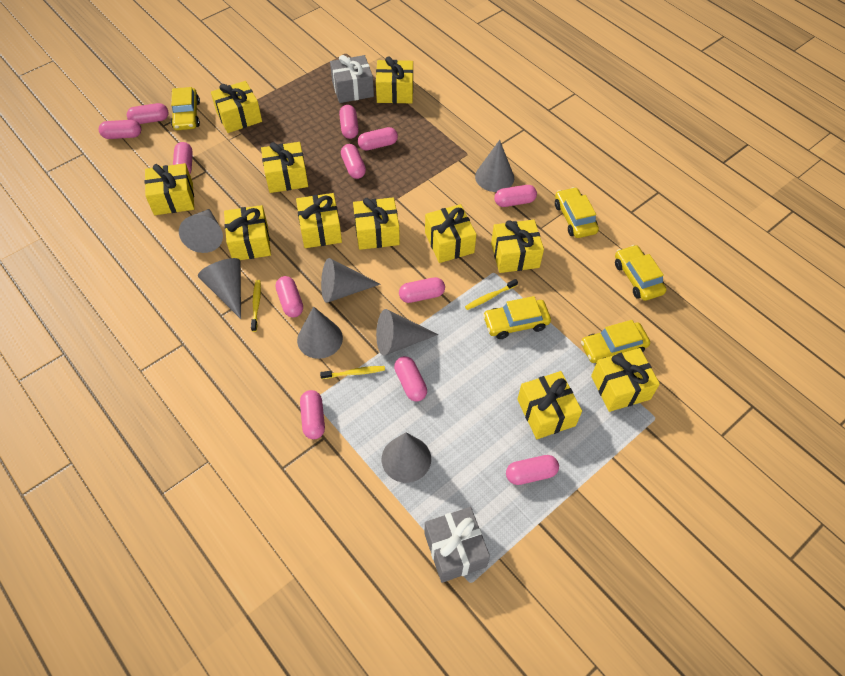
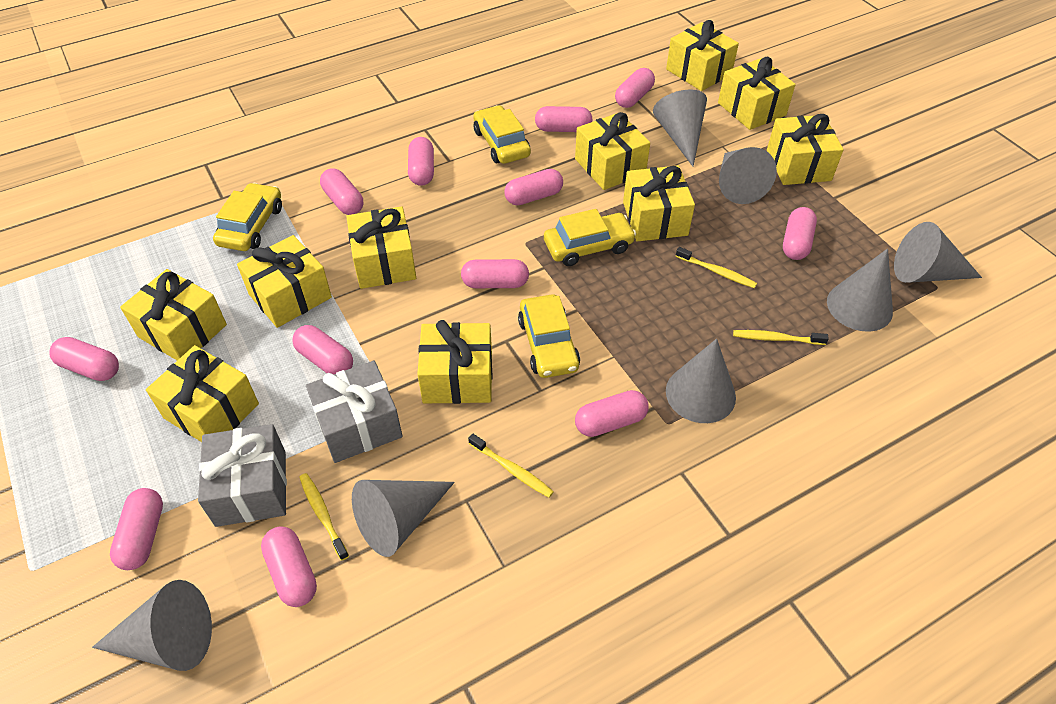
yellow car: 5 -> 4
yellow gift: 11 -> 10
yellow toothbrush: 3 -> 4

